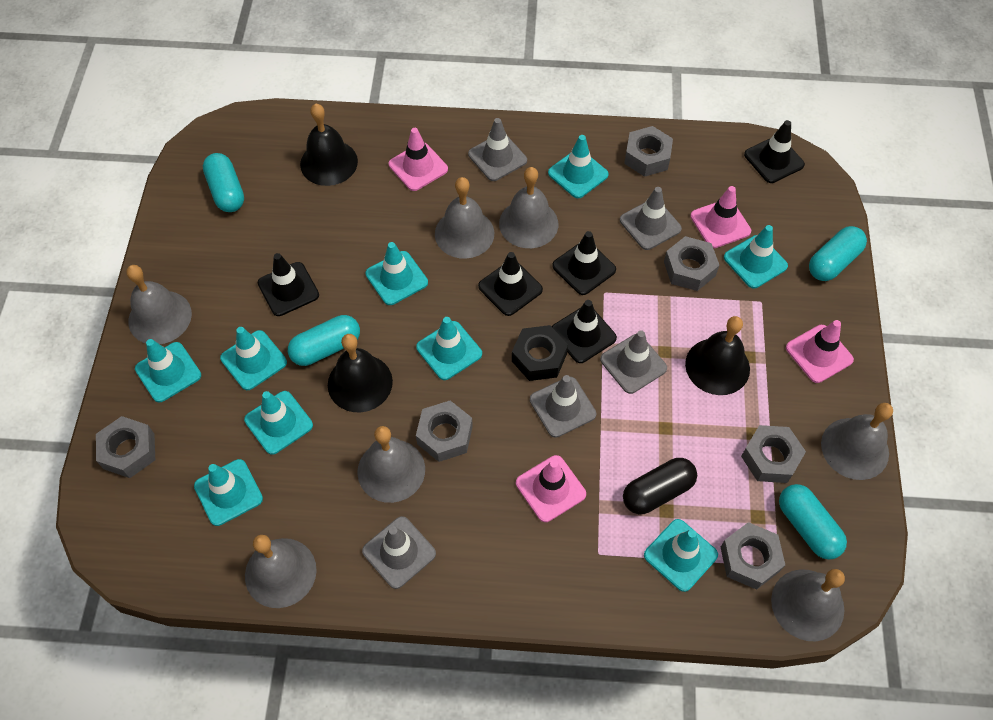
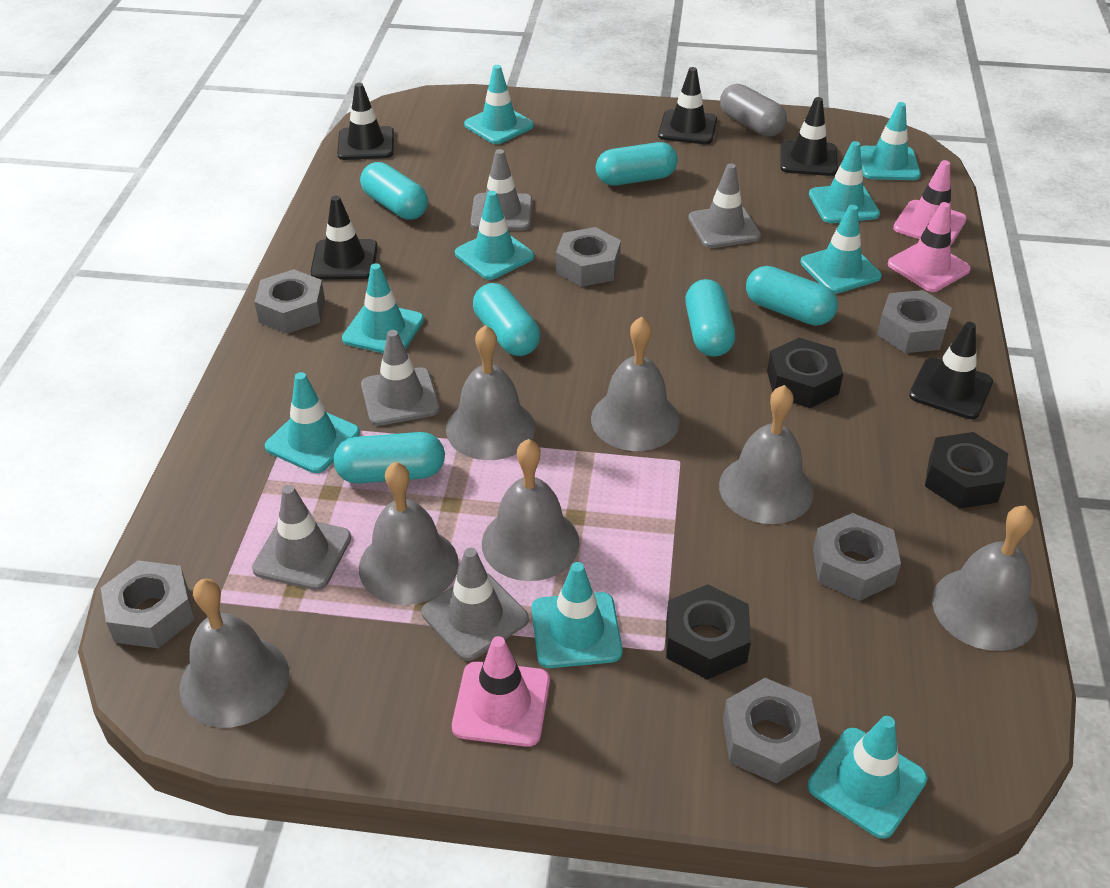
black bell: 3 -> 0
black capsule: 1 -> 0
black nut: 1 -> 3
grey capsule: 0 -> 1
pink traffic cone: 4 -> 3
turquoise capsule: 4 -> 6

